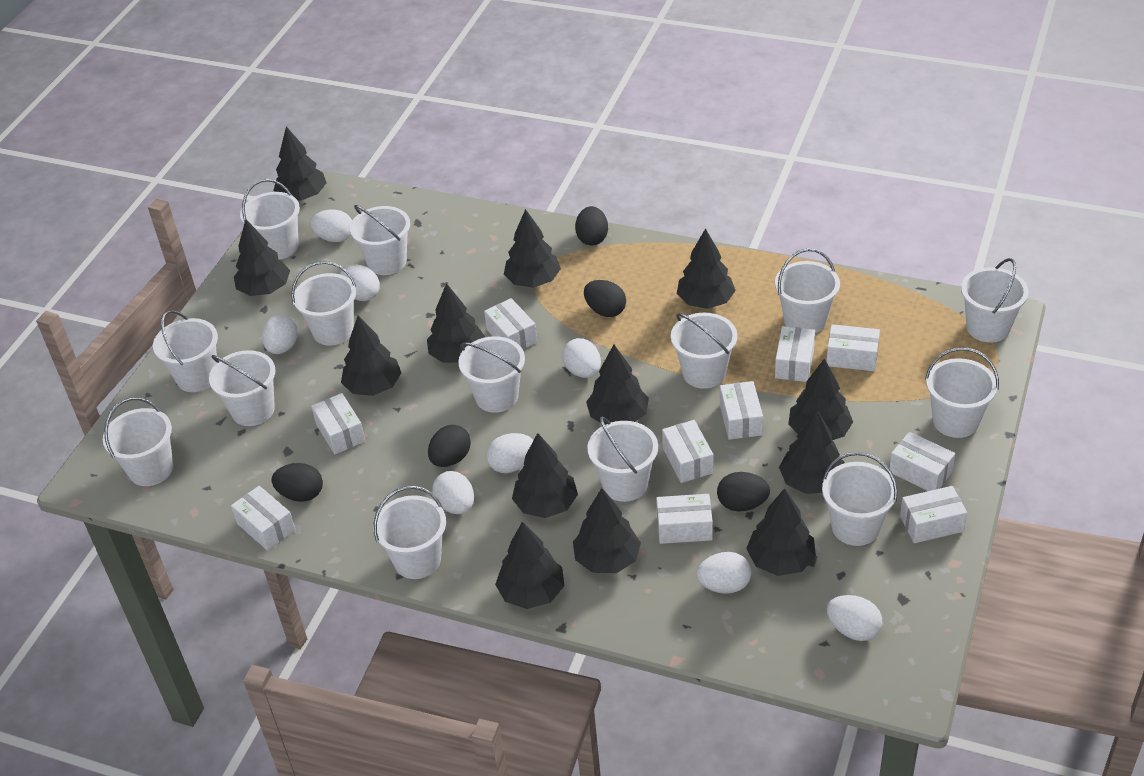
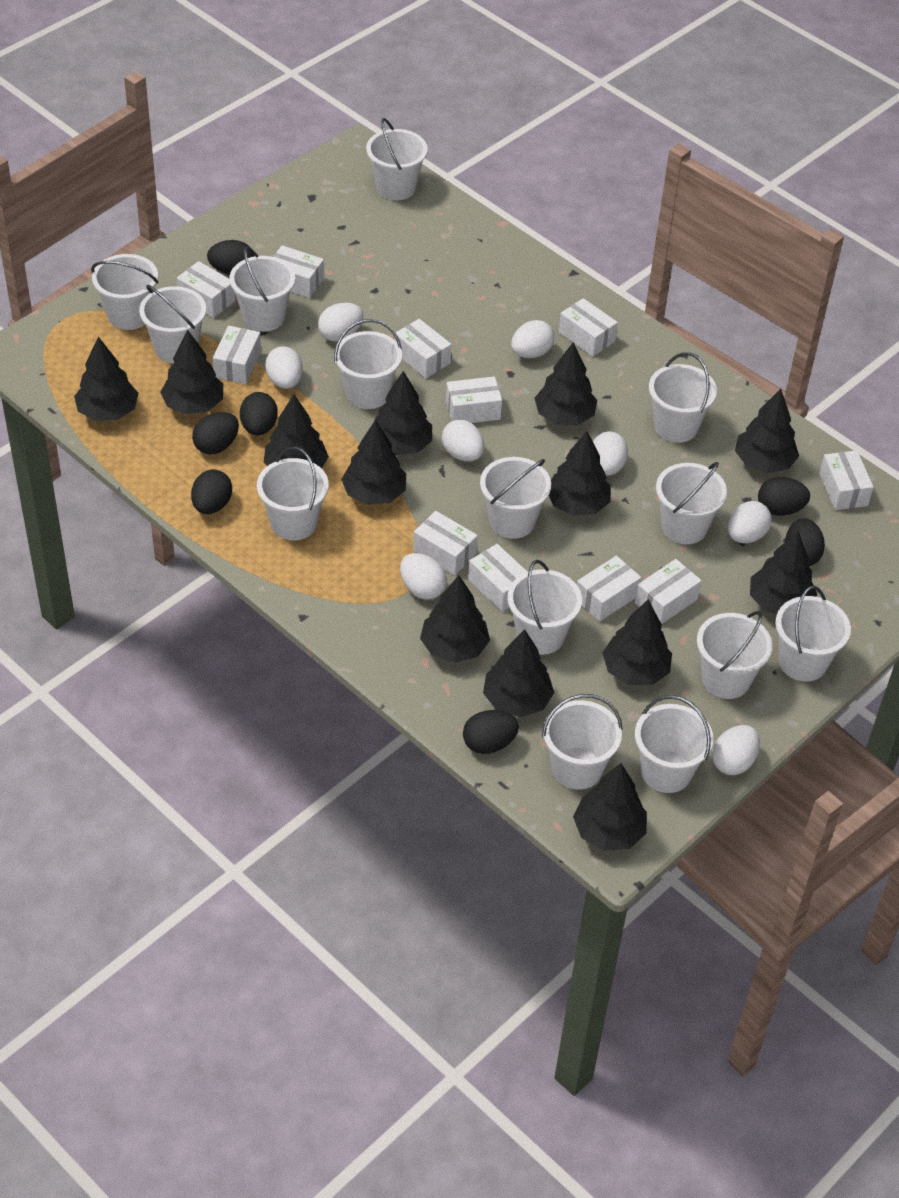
black egg: 5 -> 7
white box: 10 -> 11

